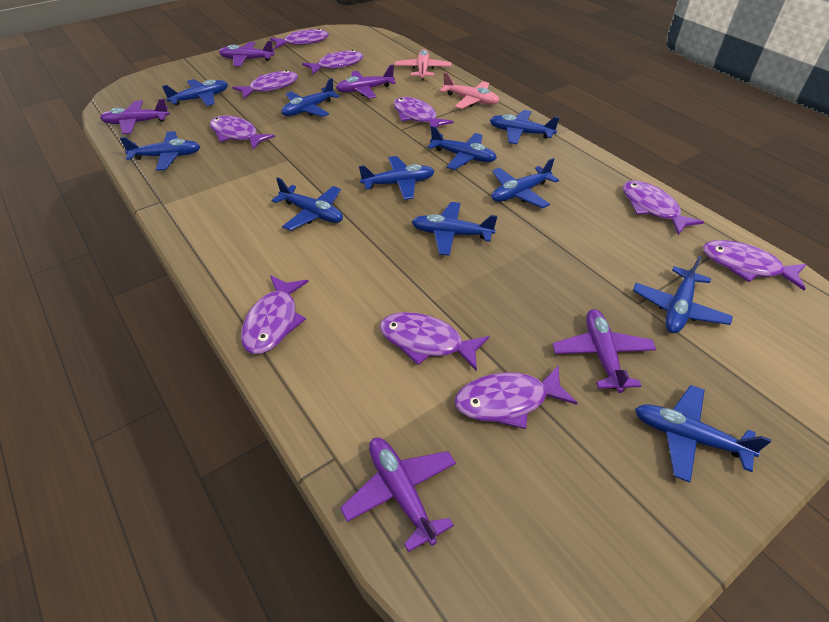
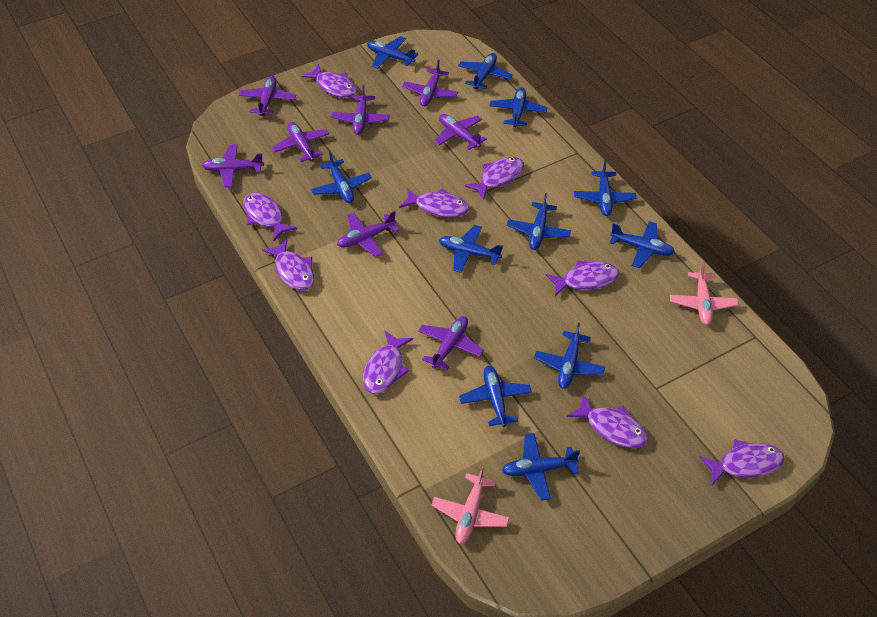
purple fish: 10 -> 9
purple plane: 5 -> 8

